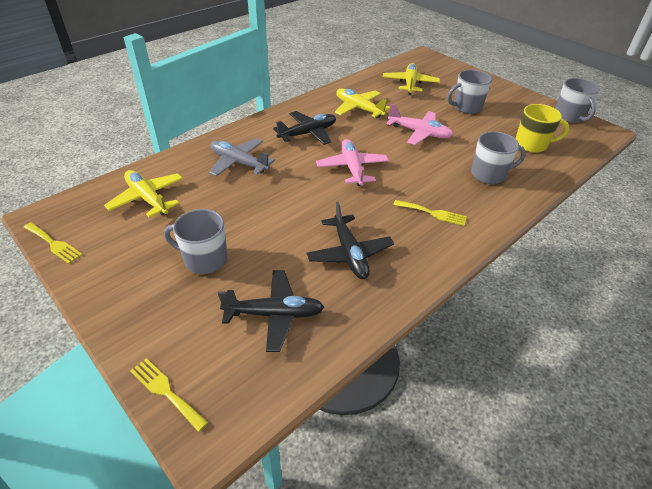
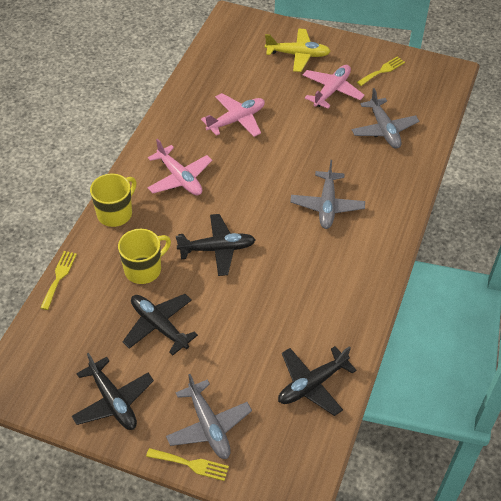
black plane: 3 -> 4
grey mug: 4 -> 0
grey plane: 1 -> 3
pink plane: 2 -> 3
yellow mug: 1 -> 2
yellow plane: 3 -> 1

